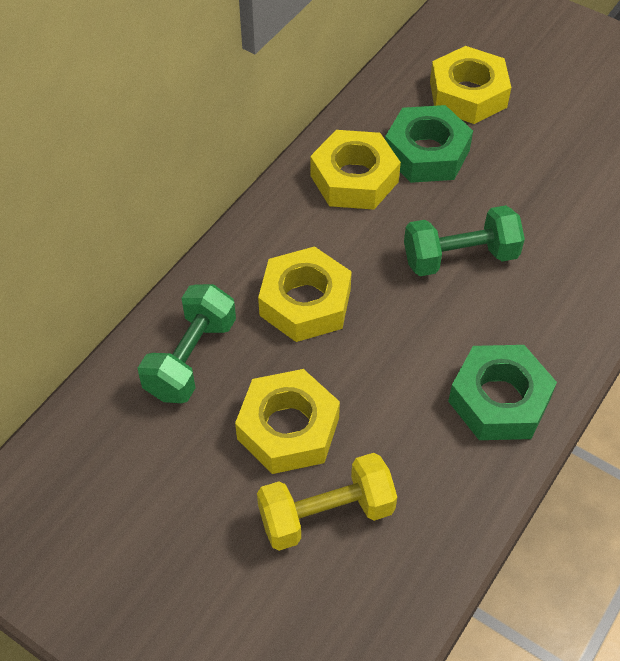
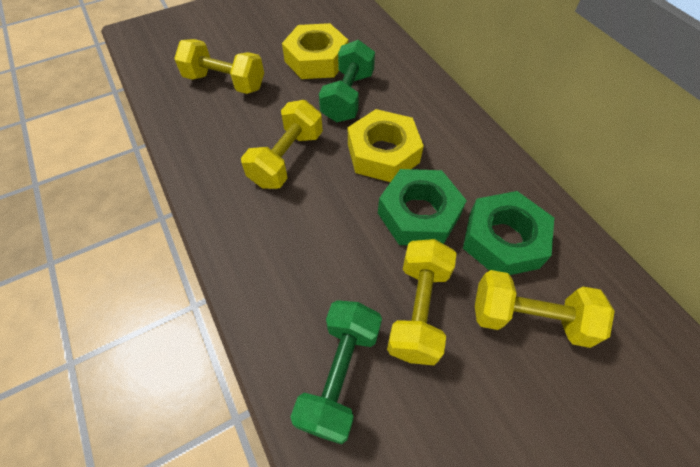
yellow dumbbell: 1 -> 4
yellow nut: 4 -> 2

